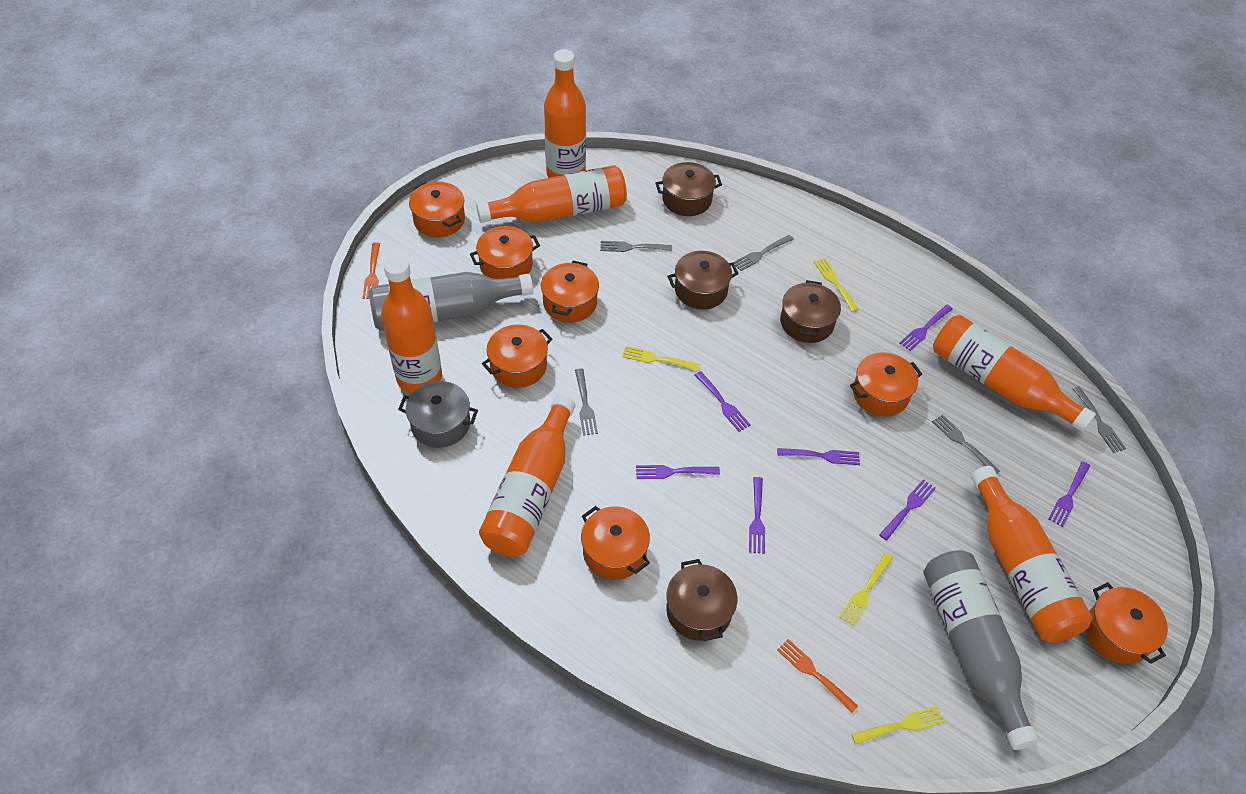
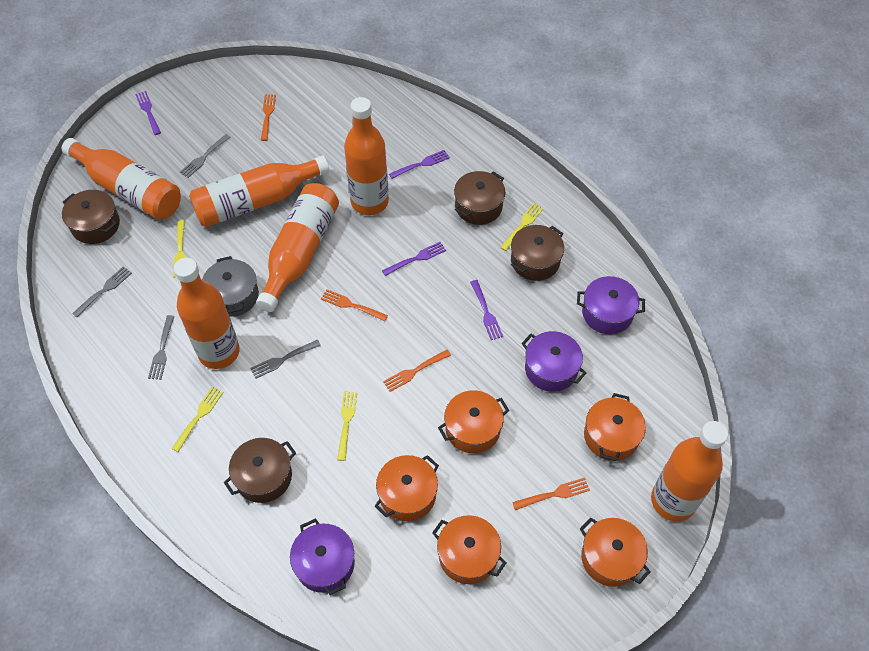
grey bottle: 2 -> 0
grey fork: 5 -> 4
orange fork: 2 -> 4
orange pot: 7 -> 5
purple fork: 7 -> 4
purple pot: 0 -> 3

